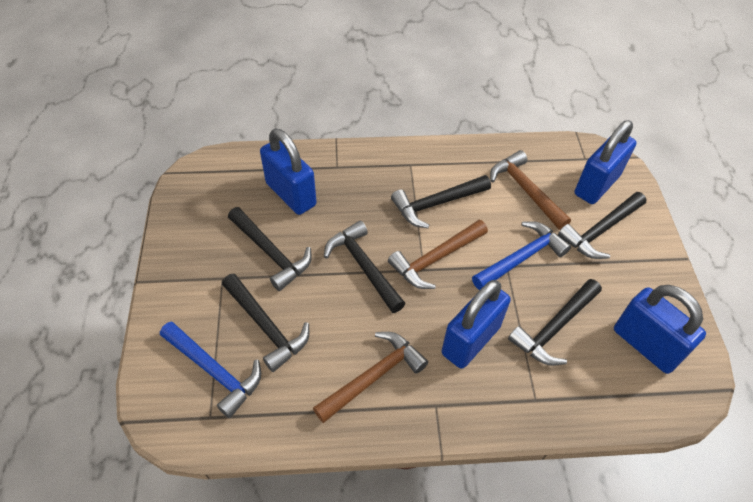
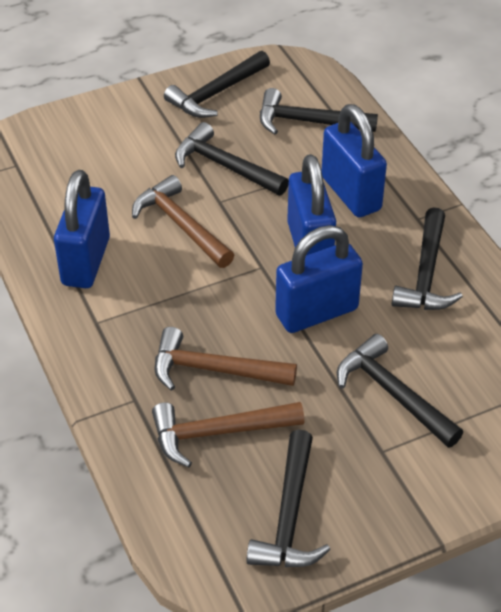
blue hammer: 2 -> 0

